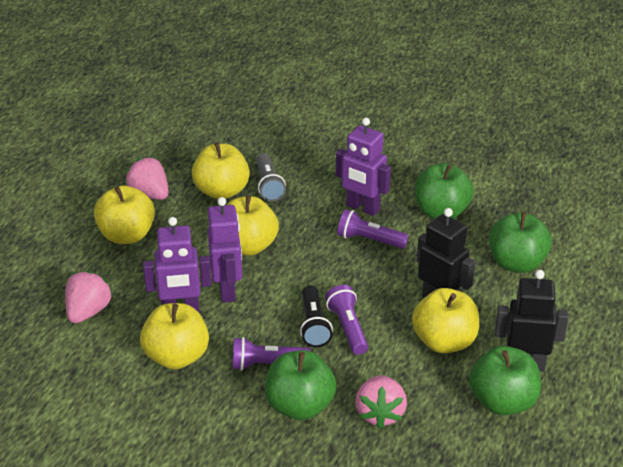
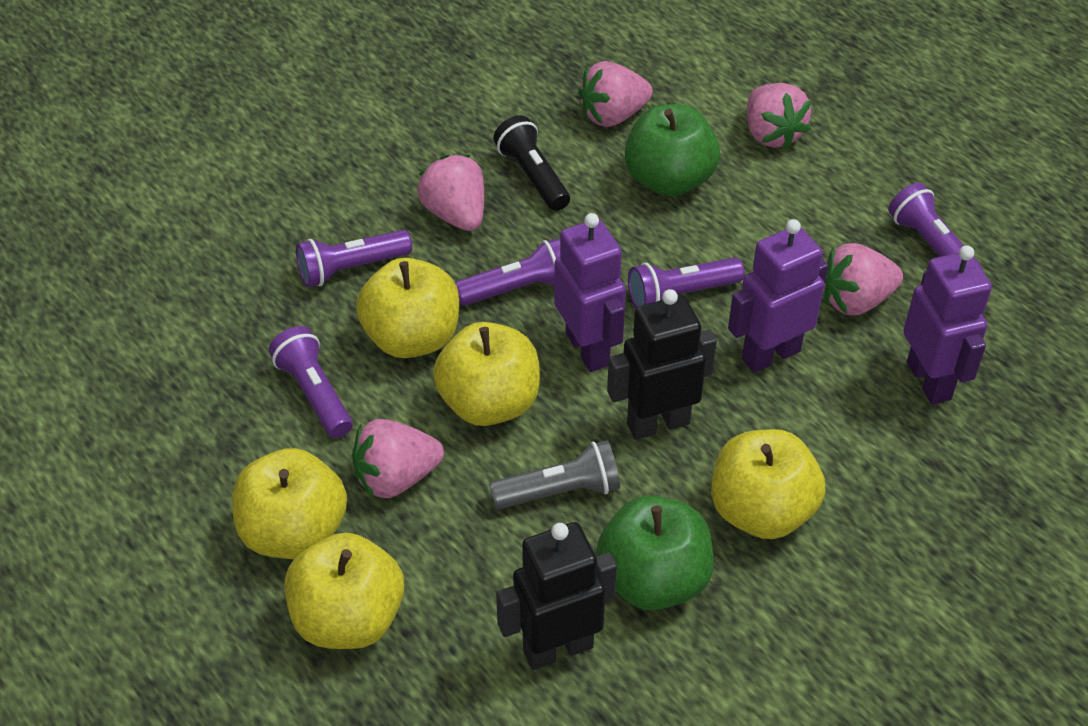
green apple: 4 -> 2
pink strawberry: 3 -> 5
purple flashlight: 3 -> 5

